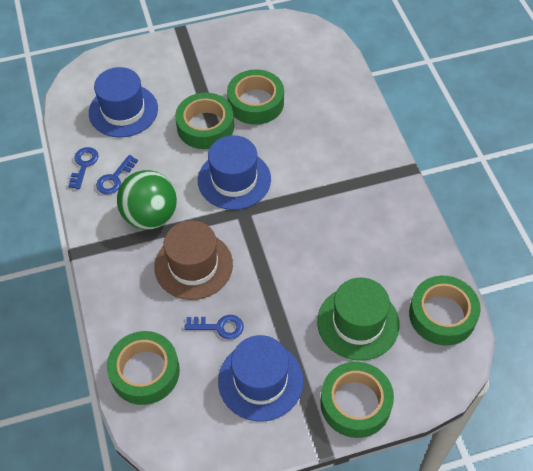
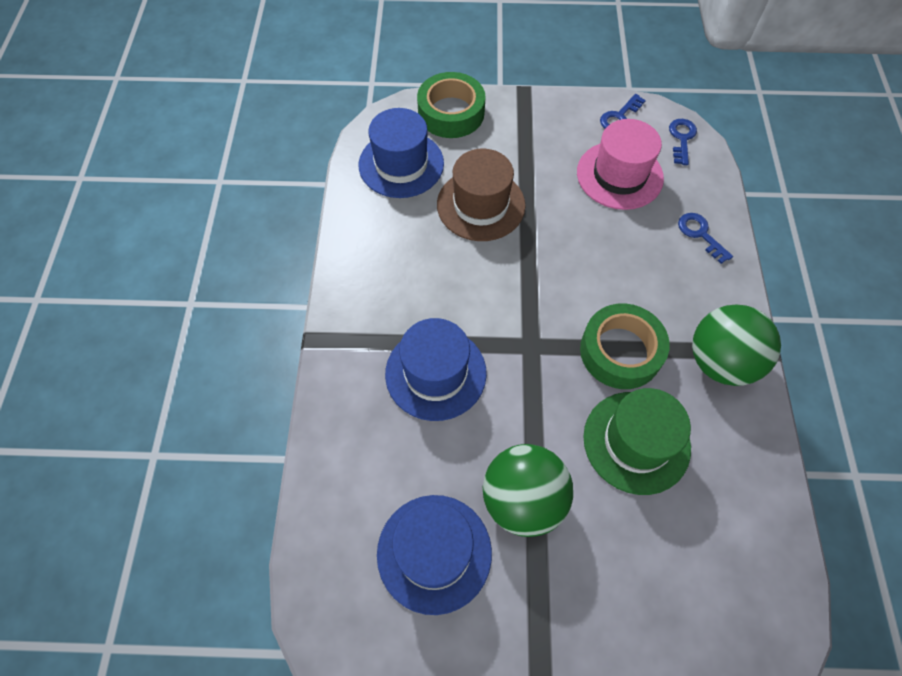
green ball: 1 -> 2
green tape: 5 -> 2
pink hat: 0 -> 1

